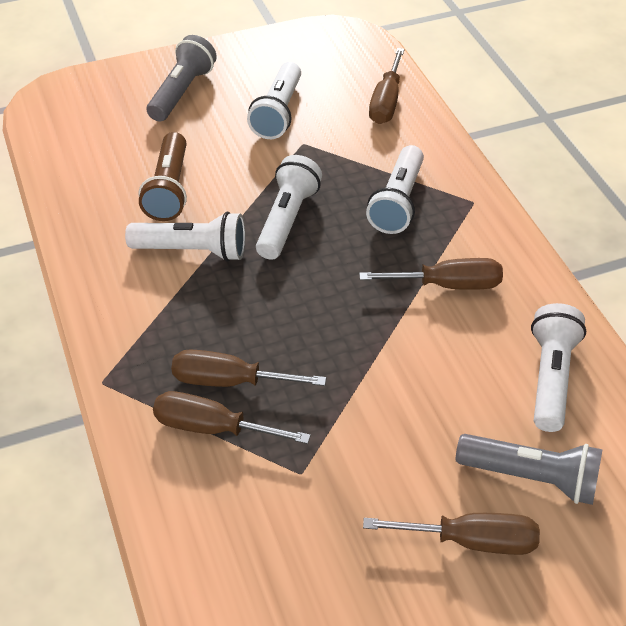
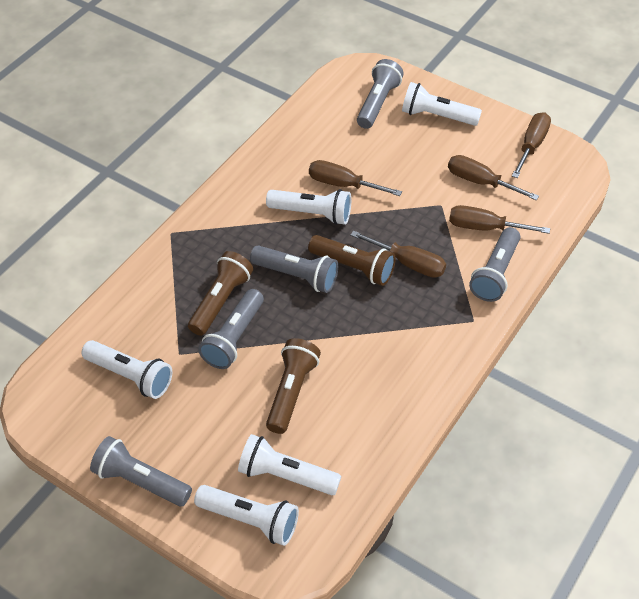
brown flashlight: 1 -> 3
grey flashlight: 2 -> 5

